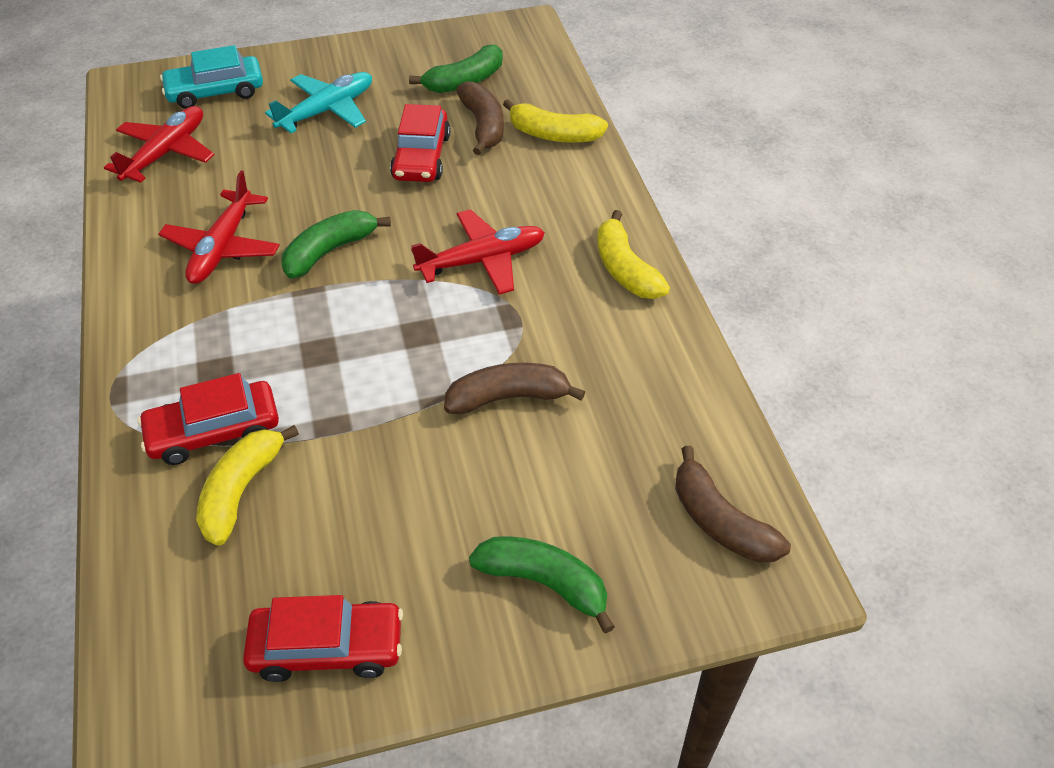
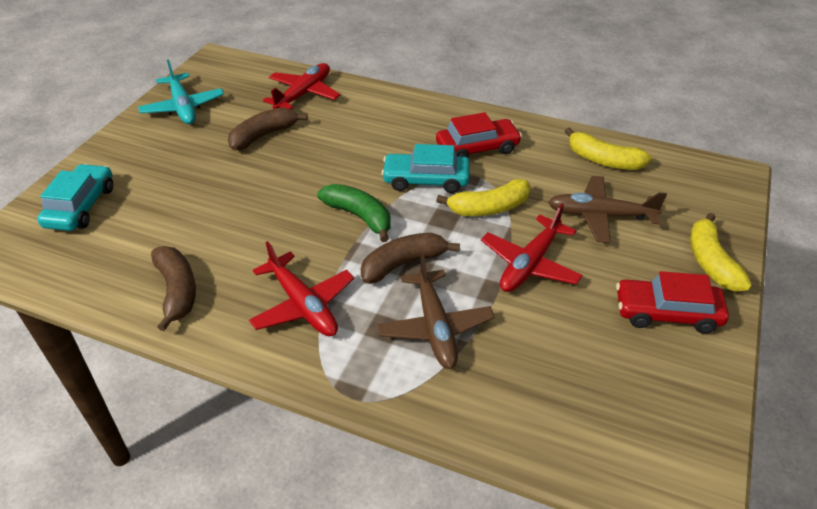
brown plane: 0 -> 2
green banana: 3 -> 1
red car: 3 -> 2
turquoise car: 1 -> 2

